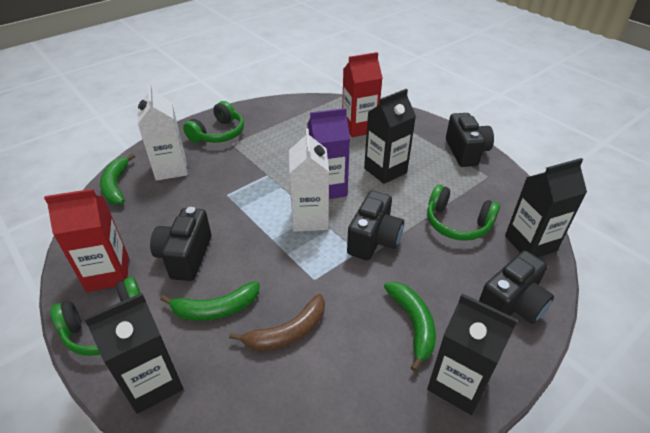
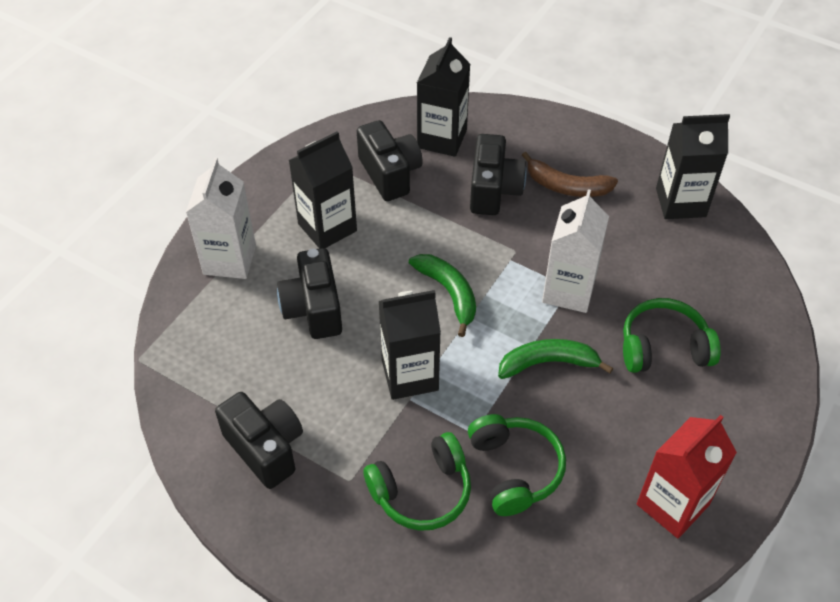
green banana: 3 -> 2
purple carton: 1 -> 0
red carton: 2 -> 1

